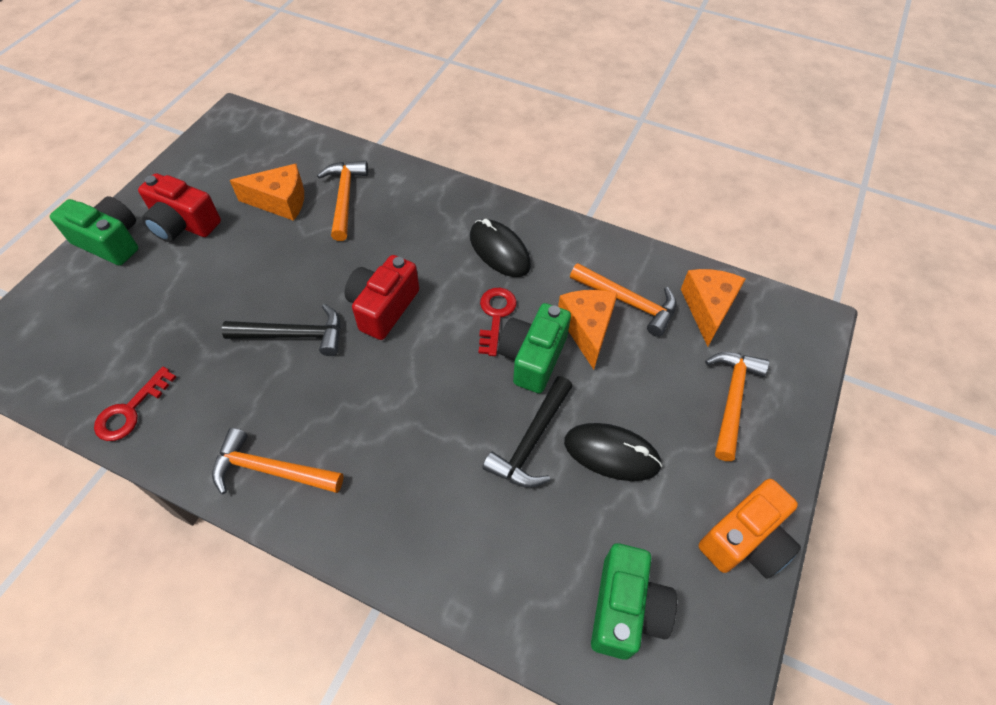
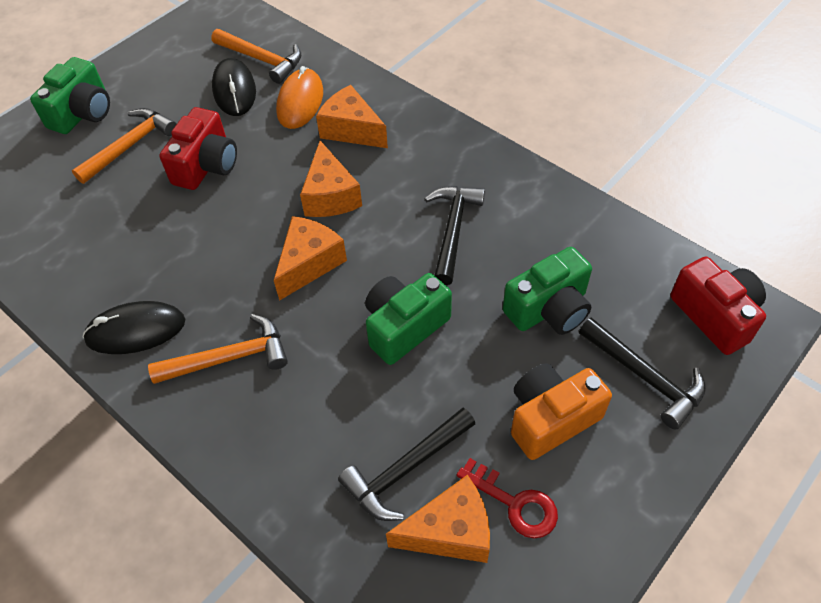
black hammer: 2 -> 3
orange cheese: 3 -> 4
orange hammer: 4 -> 3
orange mouse: 0 -> 1
red key: 2 -> 1

